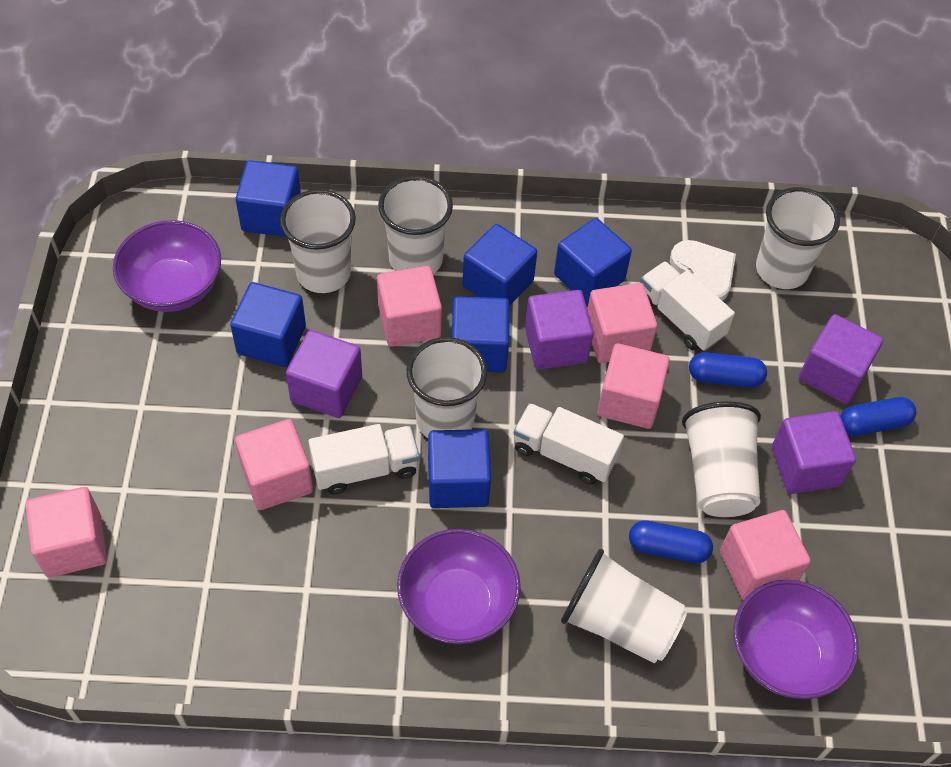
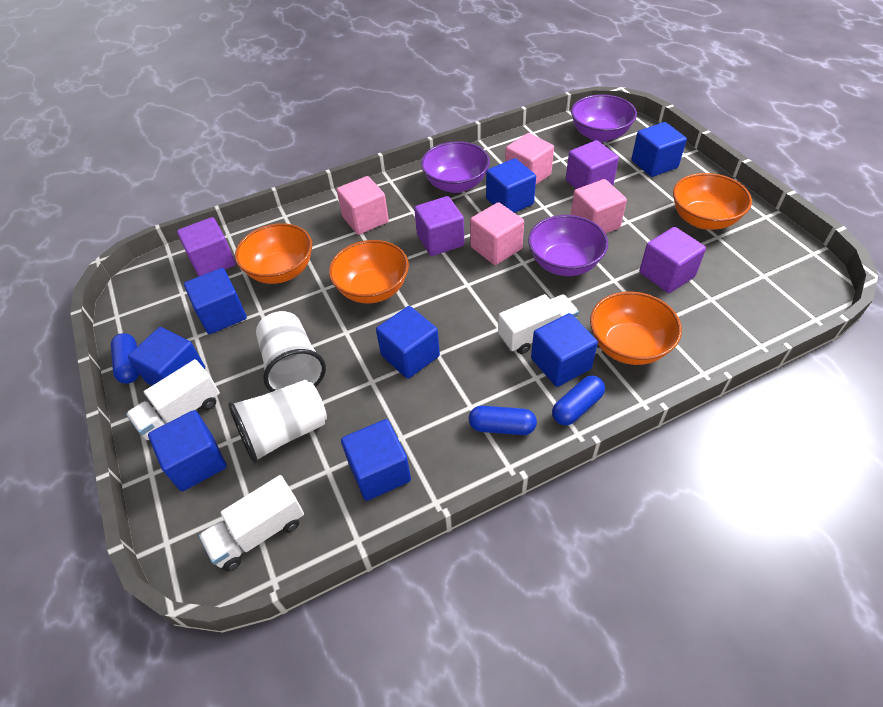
blue cube: 6 -> 8
orange bowl: 0 -> 4
pink cube: 6 -> 4
white cup: 6 -> 2
white heart: 1 -> 0

